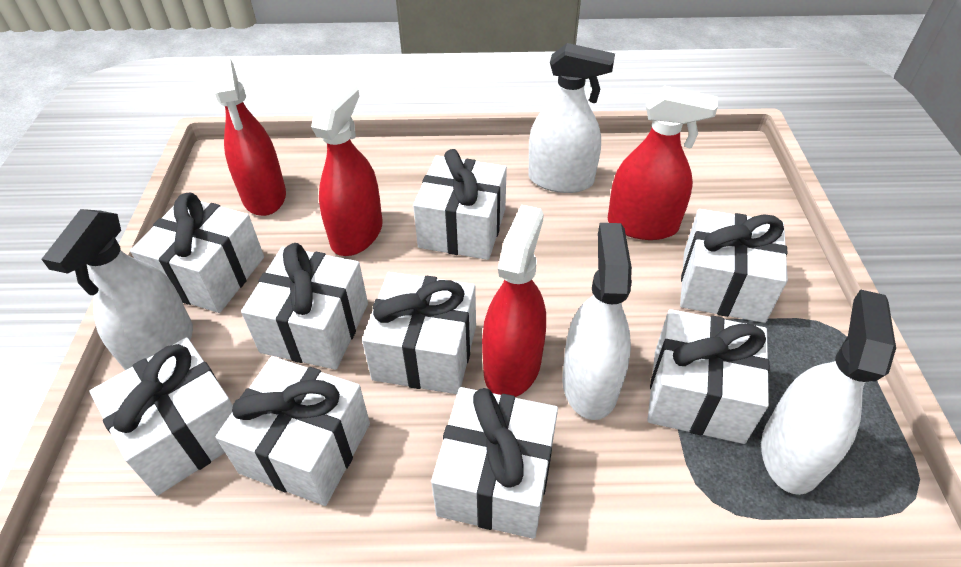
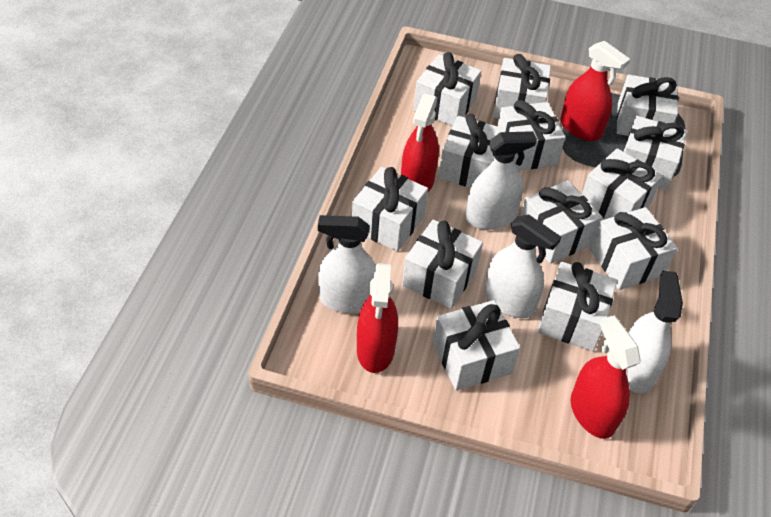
white gift: 9 -> 13

